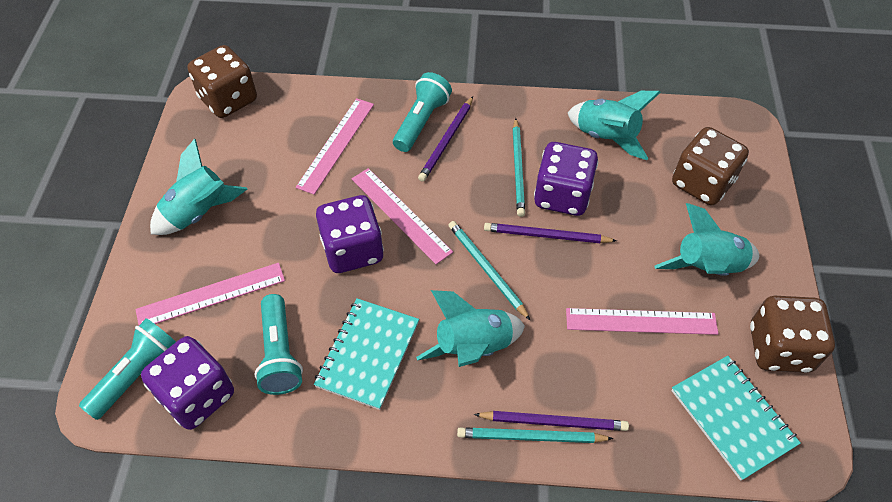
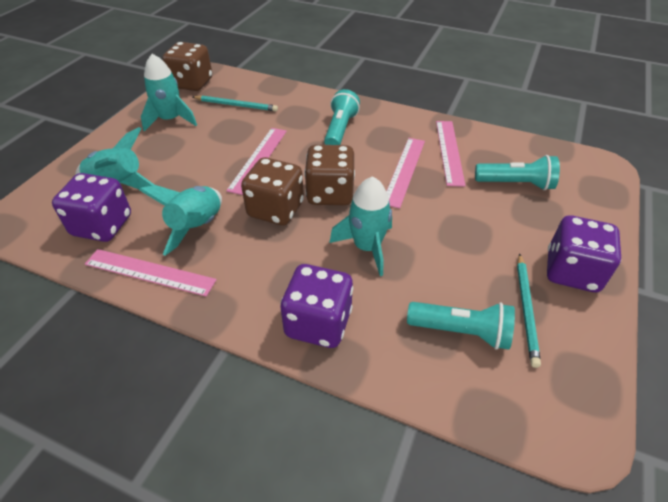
purple pencil: 3 -> 0
turquoise notebook: 2 -> 0
turquoise pencil: 3 -> 2

